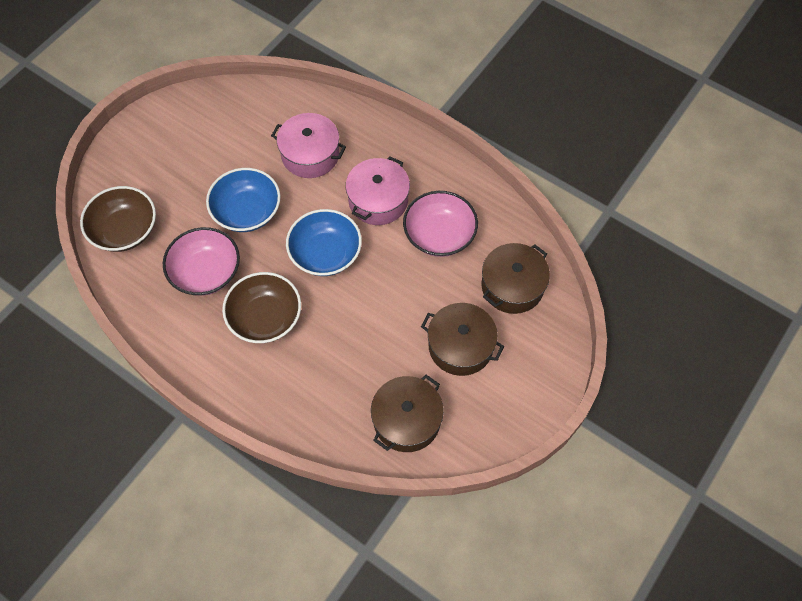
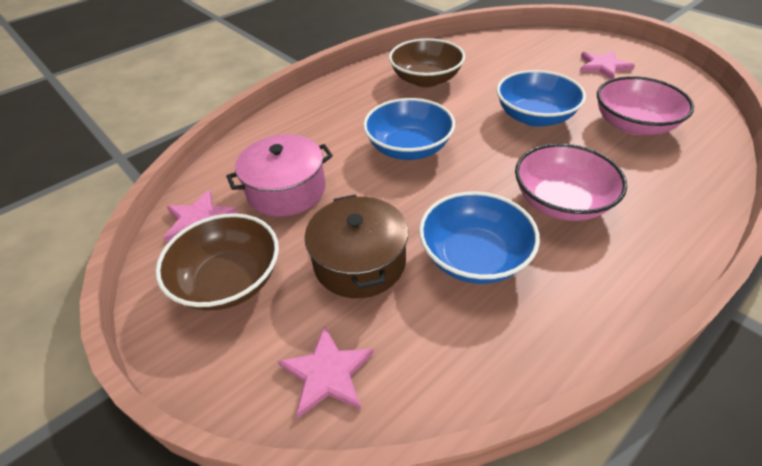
blue bowl: 2 -> 3
brown pot: 3 -> 1
pink pot: 2 -> 1
pink star: 0 -> 3

